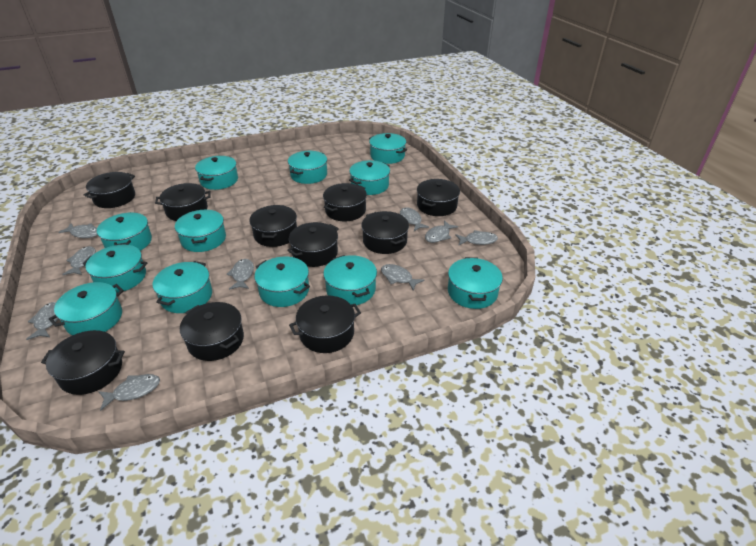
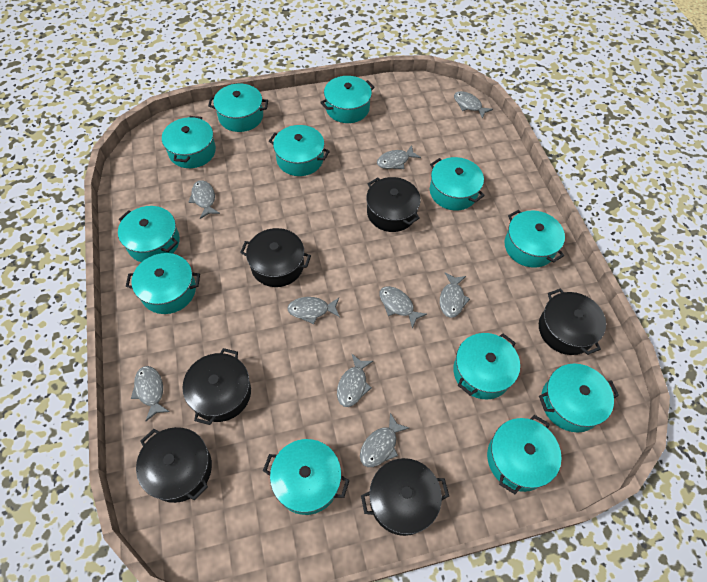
black pot: 10 -> 6

